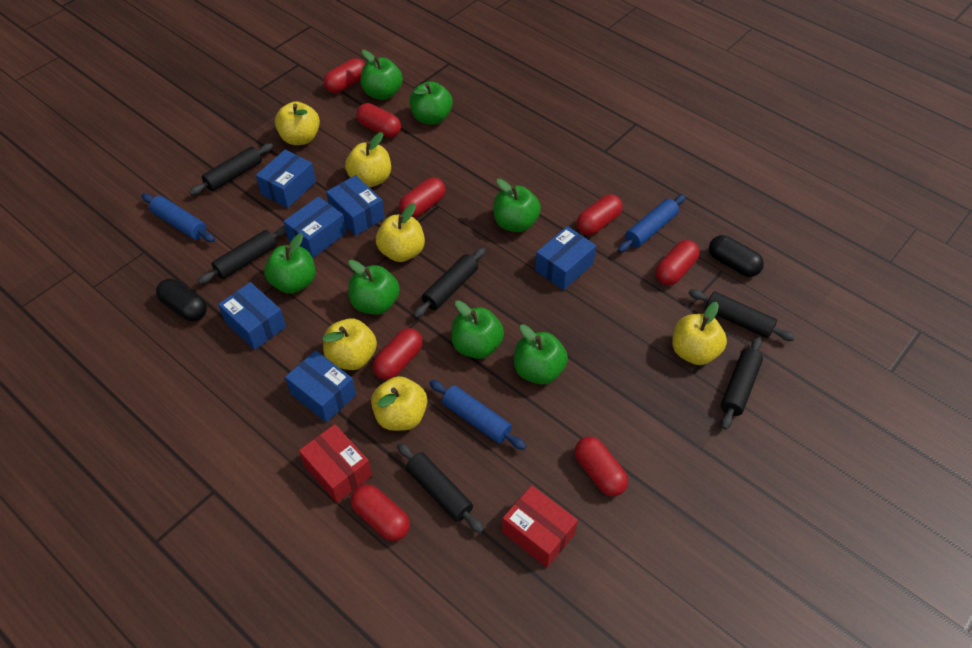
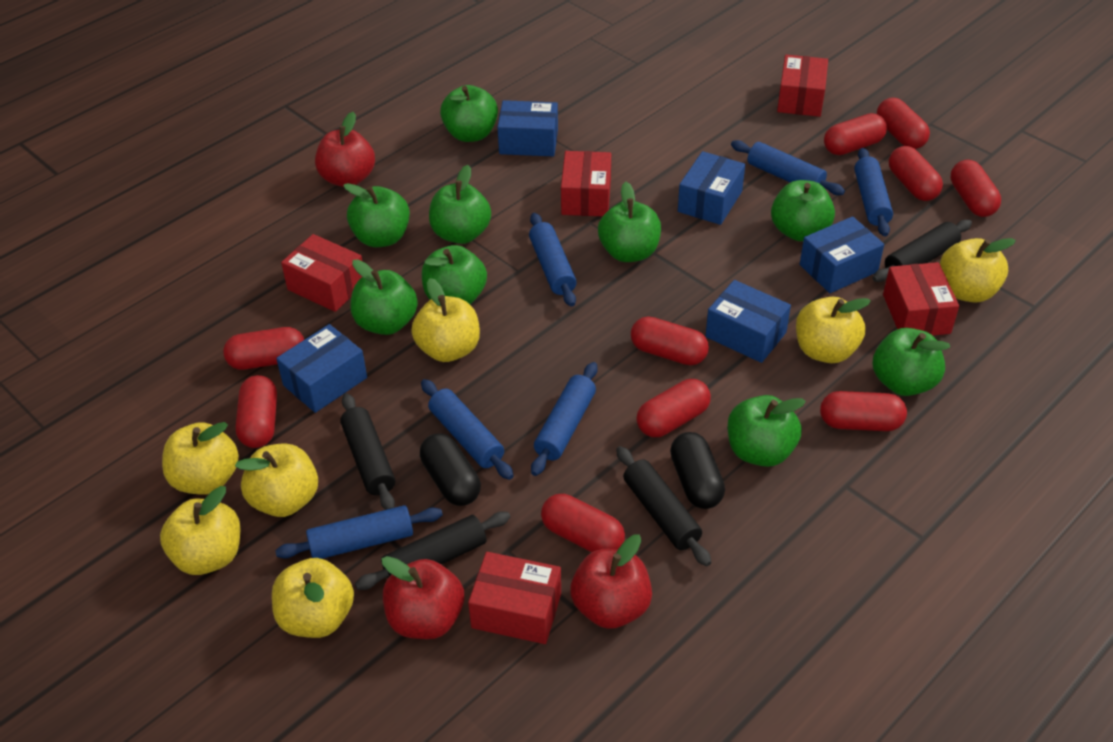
black rolling pin: 6 -> 4
blue box: 6 -> 5
blue rolling pin: 3 -> 6
green apple: 7 -> 9
red apple: 0 -> 3
red box: 2 -> 5
red capsule: 8 -> 10
yellow apple: 6 -> 7

